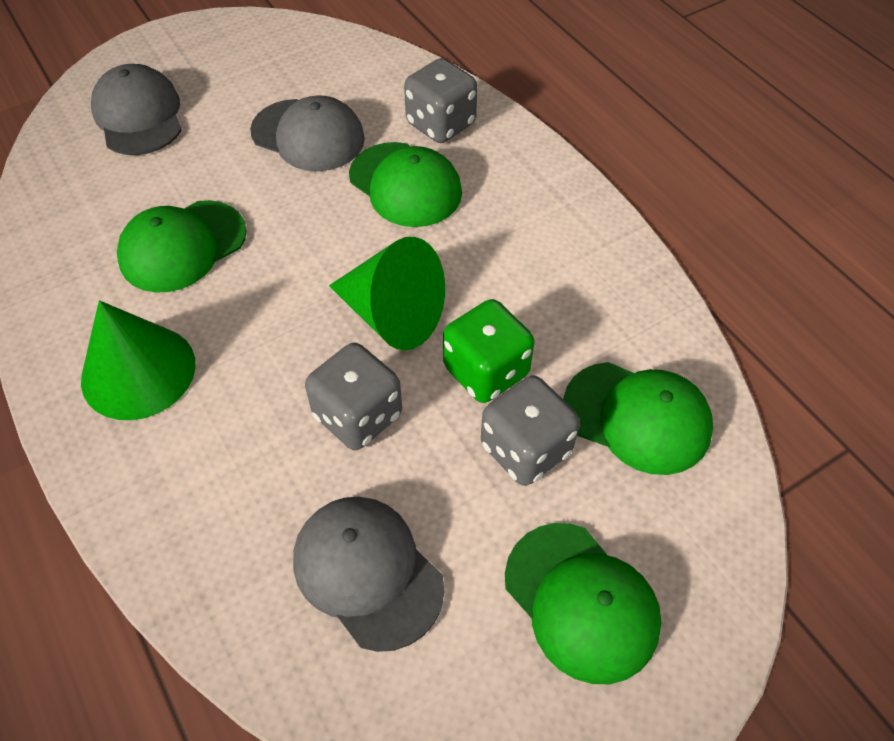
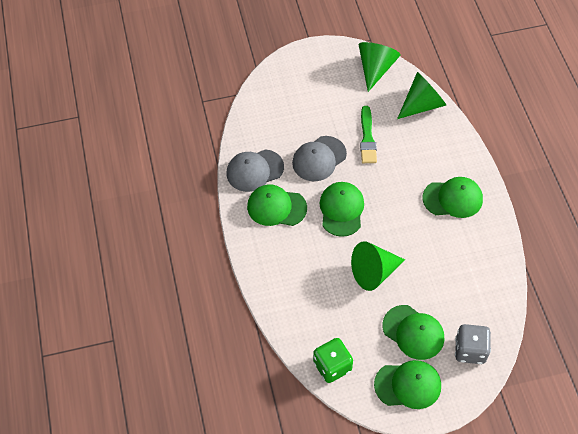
green brush: 0 -> 1
green cap: 4 -> 5
green cone: 2 -> 3
grey cap: 3 -> 2
grey dice: 3 -> 1

